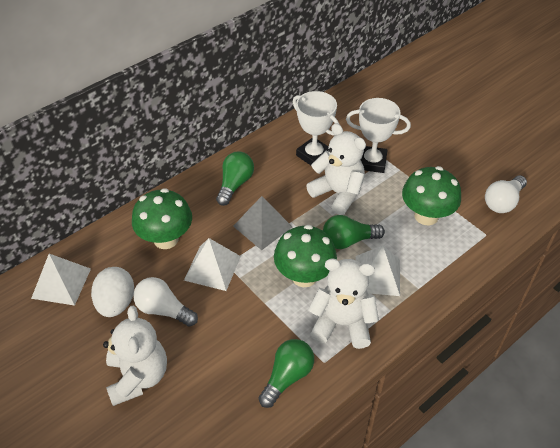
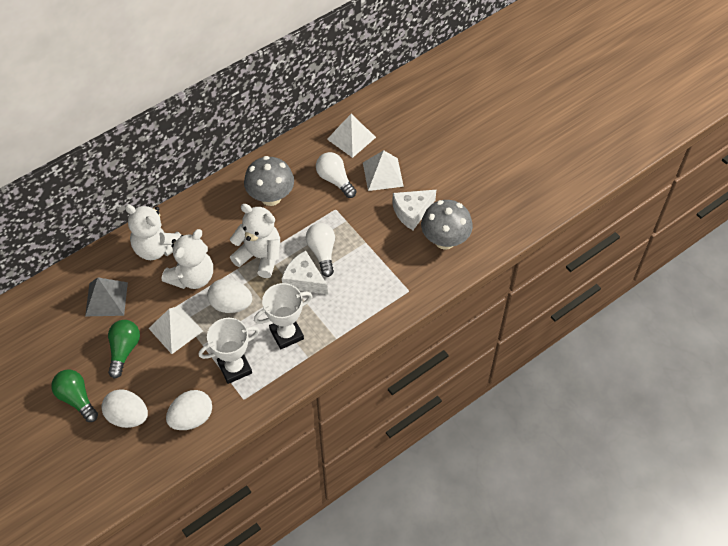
green light bulb: 3 -> 2
green mushroom: 3 -> 0
grey mushroom: 0 -> 2
white cheese: 0 -> 2
white egg: 1 -> 3

